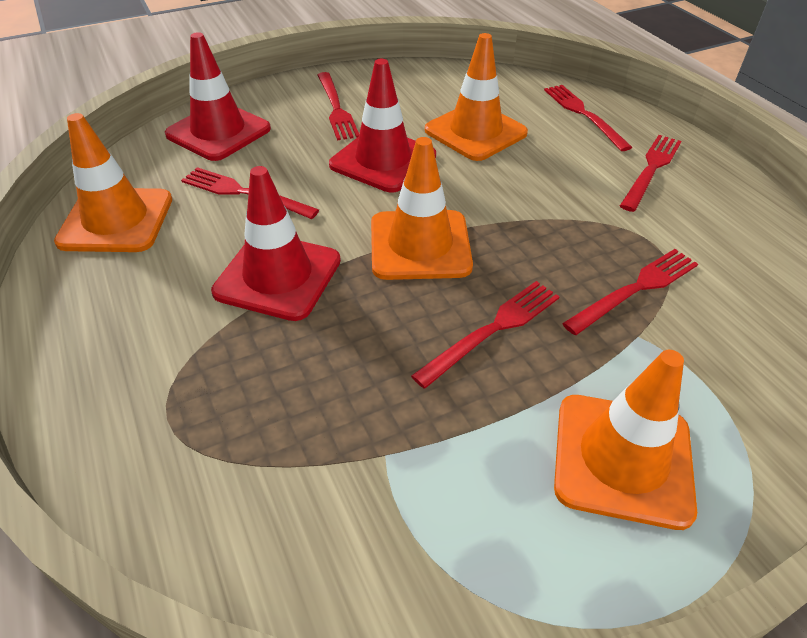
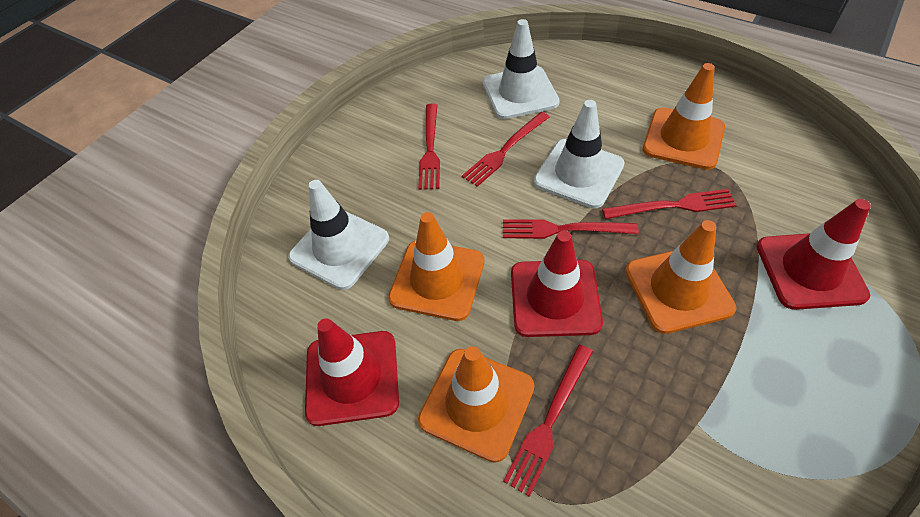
red fork: 6 -> 5
white traffic cone: 0 -> 3

